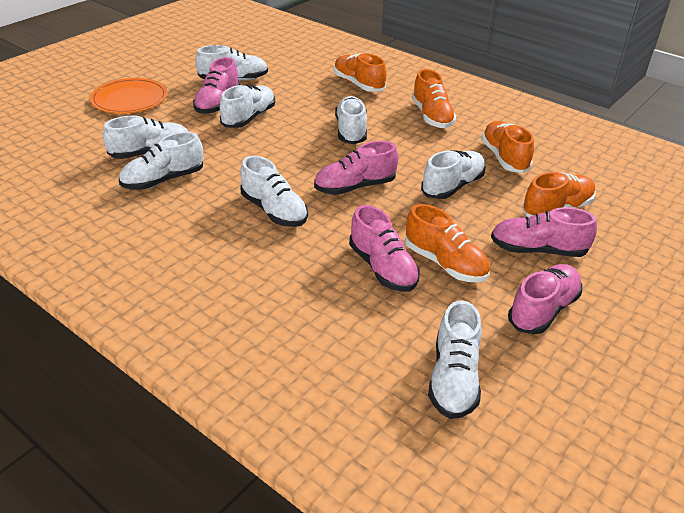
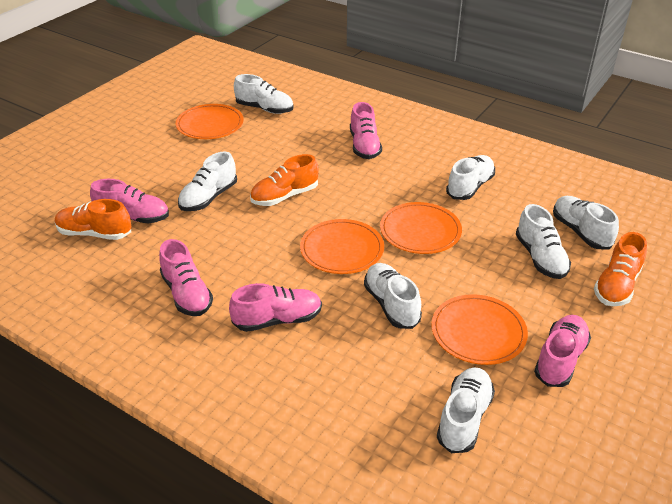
orange plate: 1 -> 4
orange shoe: 5 -> 3
white shoe: 8 -> 7

